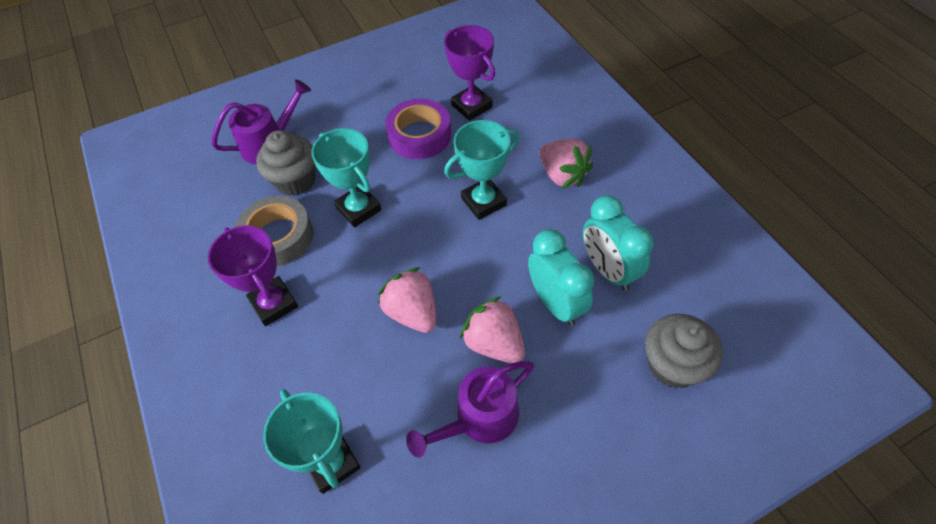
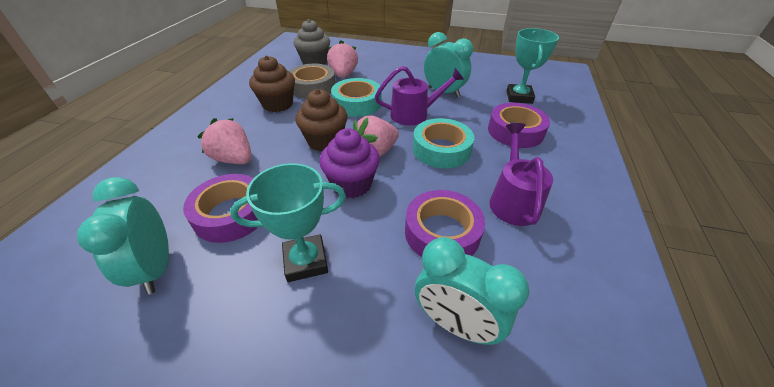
brown cupcake: 0 -> 2
grey cupcake: 2 -> 1
purple cupcake: 0 -> 1
purple tape: 1 -> 3
purple trophy: 2 -> 0
turquoise clock: 2 -> 3
turquoise tape: 0 -> 2
turquoise trophy: 3 -> 2

